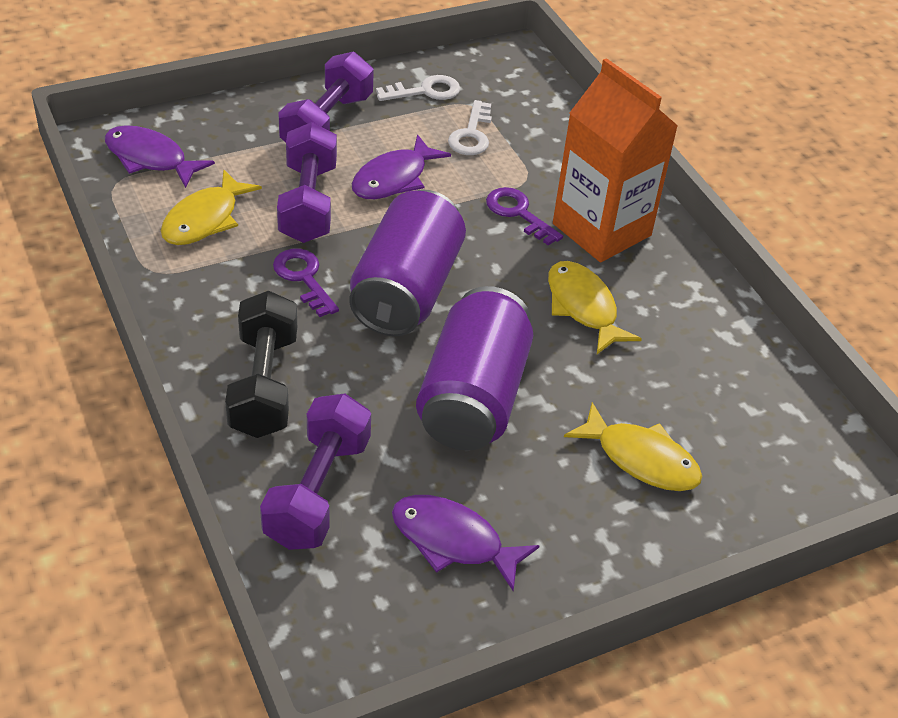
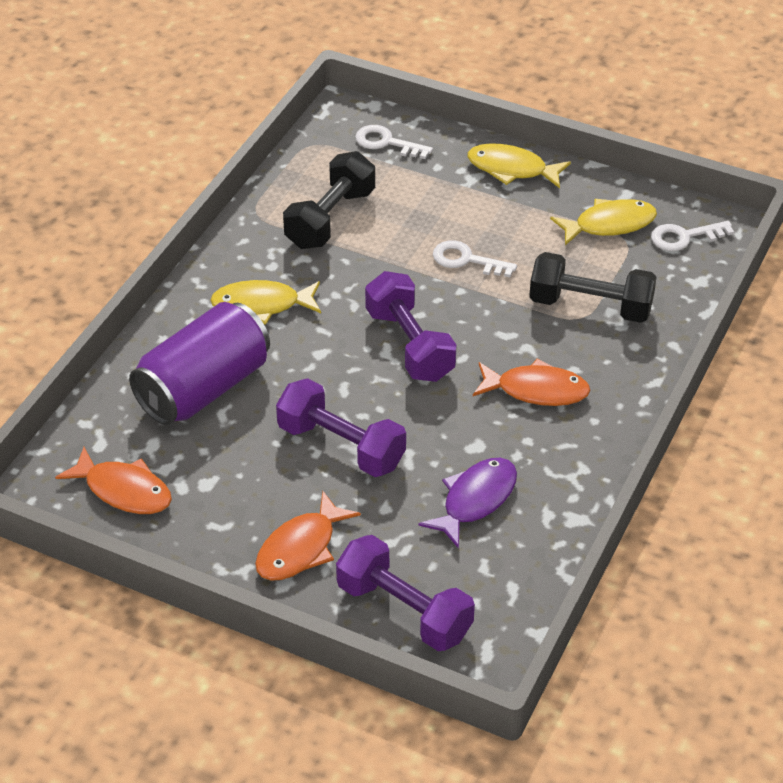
black dumbbell: 1 -> 2
orange carton: 1 -> 0
orange fish: 0 -> 3
purple can: 2 -> 1
purple fish: 3 -> 1
purple key: 2 -> 0
white key: 2 -> 3

